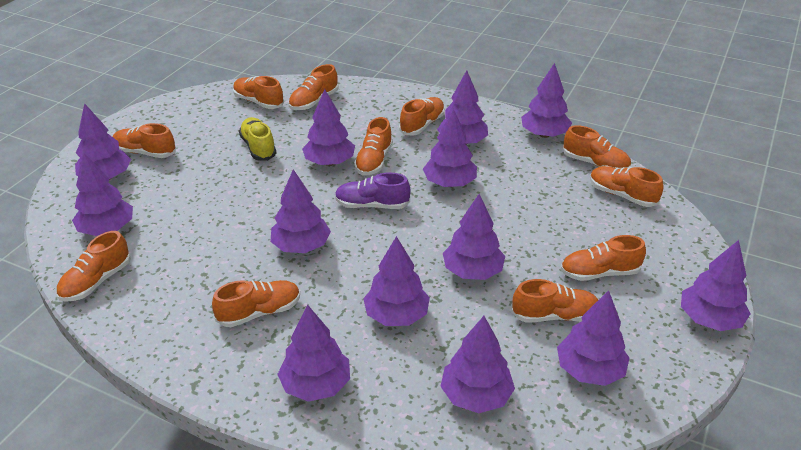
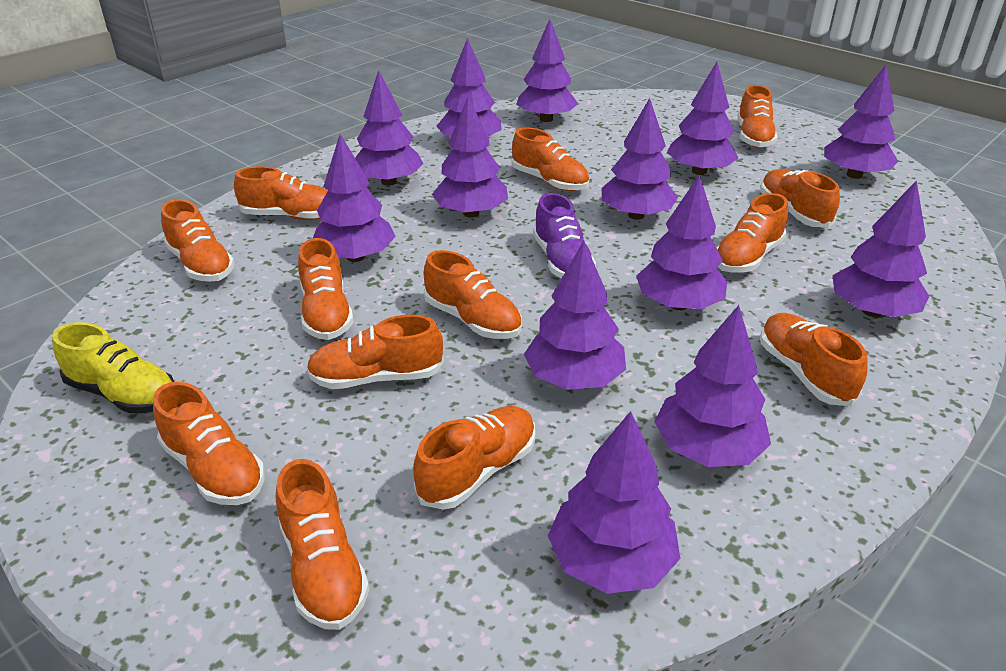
orange shoe: 11 -> 13

